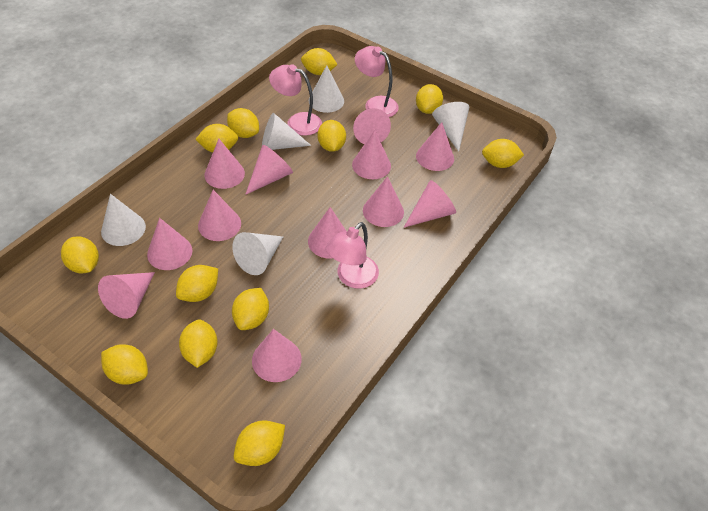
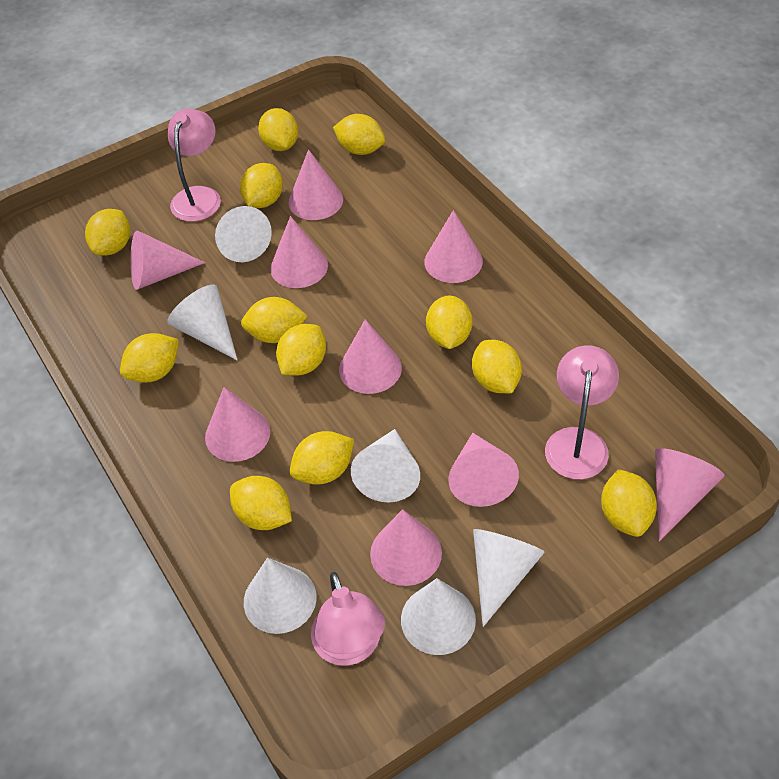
pink cone: 12 -> 9
white cone: 5 -> 6

